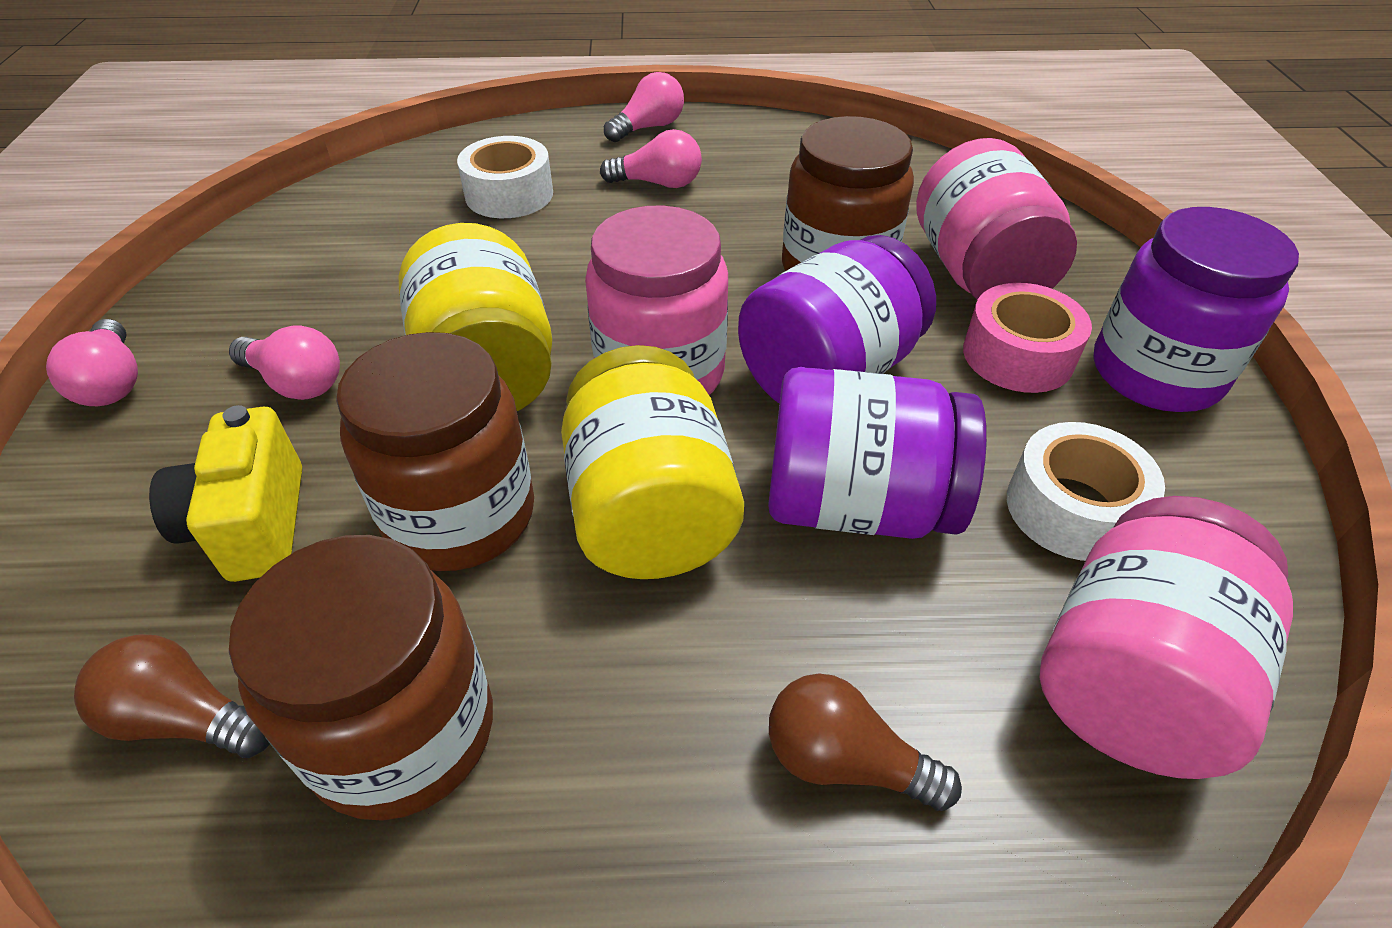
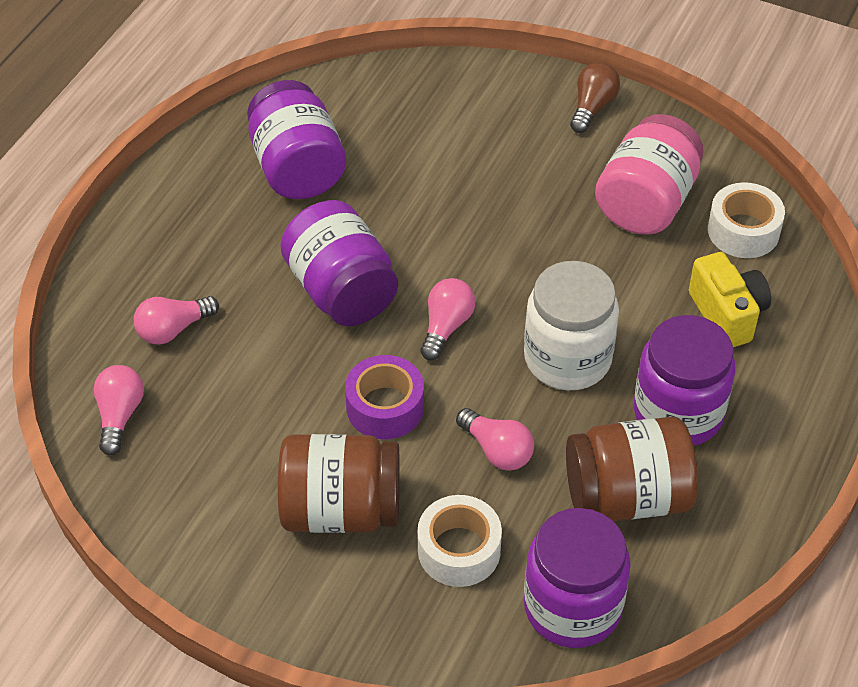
brown jar: 3 -> 2
brown light bulb: 2 -> 1
pink jar: 3 -> 1
pink tape: 1 -> 0
purple jar: 3 -> 4
purple tape: 0 -> 1
white jar: 0 -> 1
yellow jar: 2 -> 0

